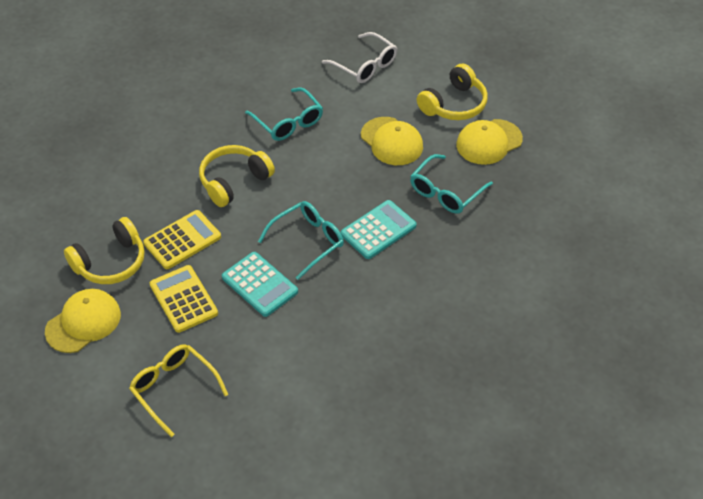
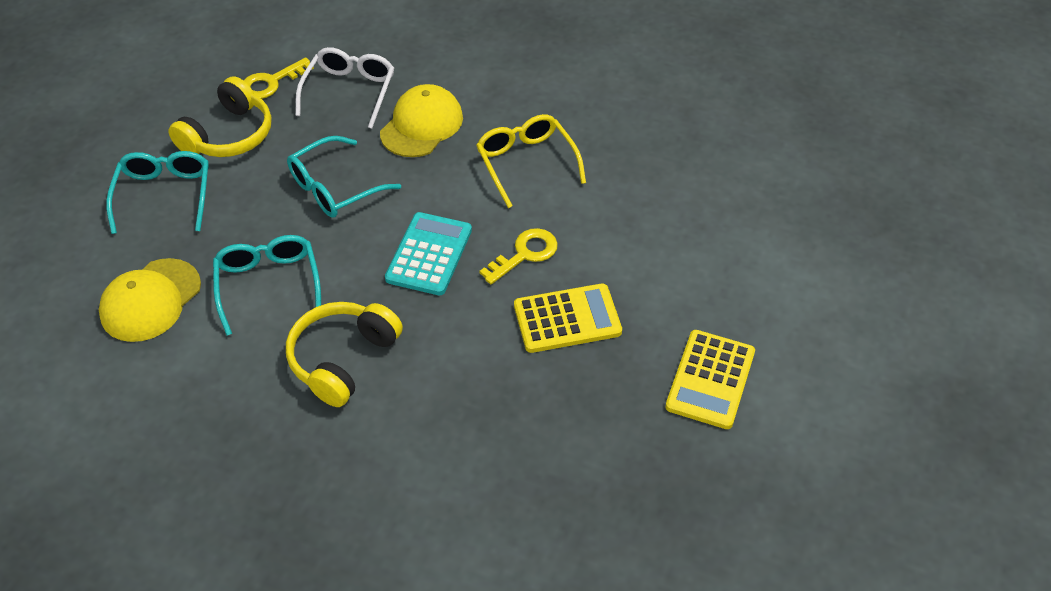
turquoise calculator: 2 -> 1
yellow cap: 3 -> 2
yellow headphones: 3 -> 2
yellow key: 0 -> 2

